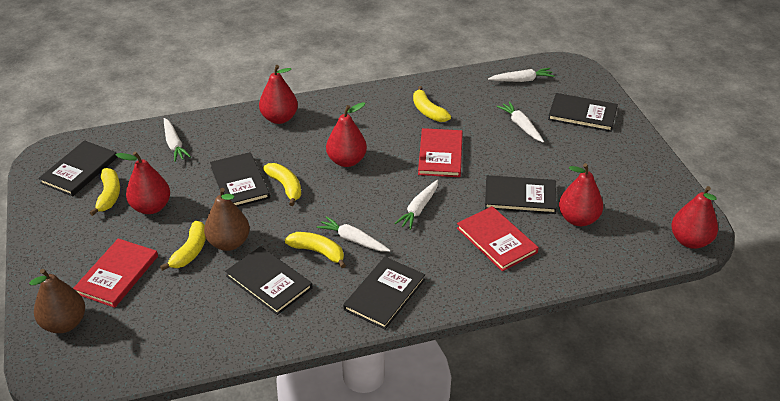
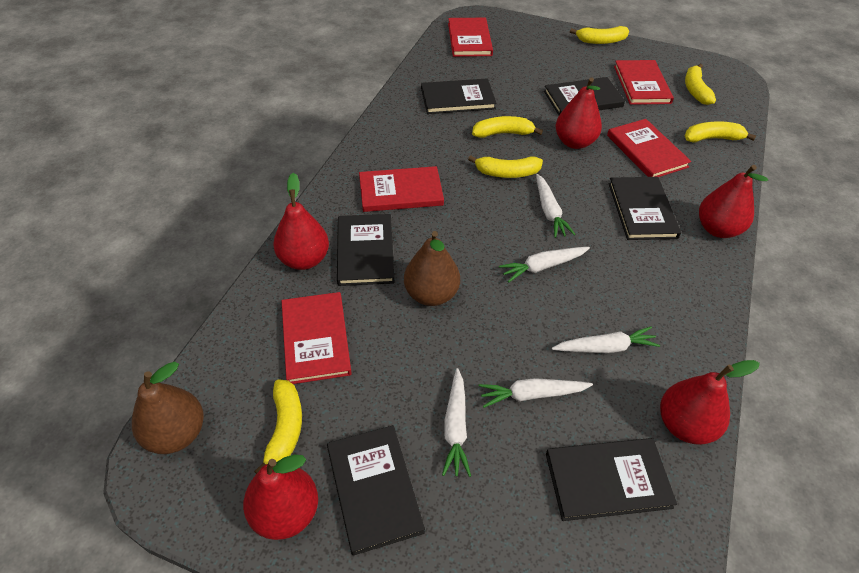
red book: 3 -> 5
yellow banana: 5 -> 6

